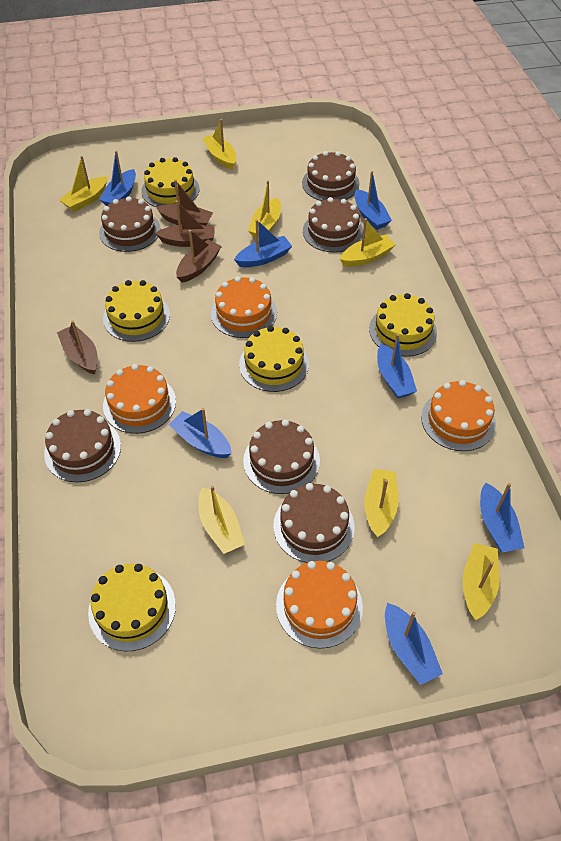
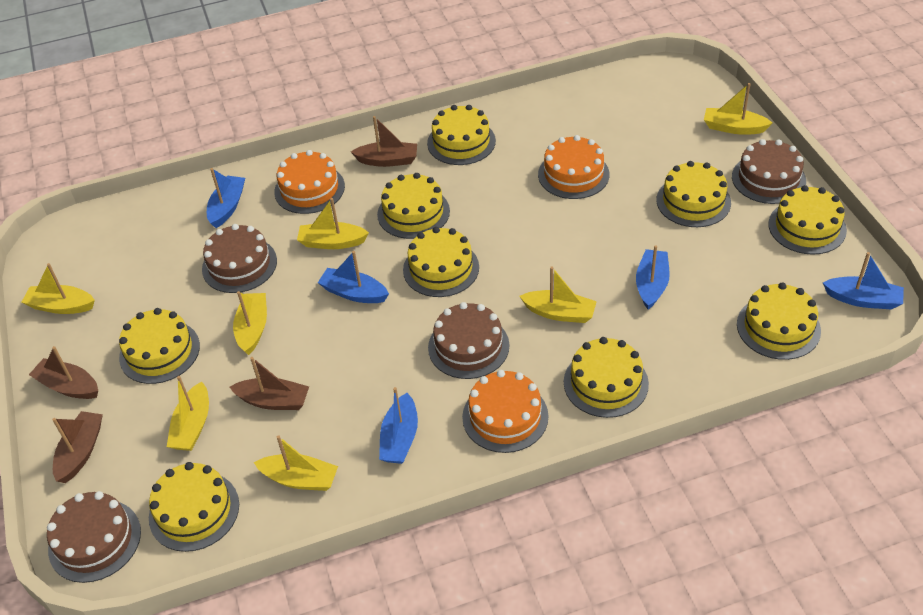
blue boat: 7 -> 5
brown cake: 6 -> 4
orange cake: 4 -> 3
yellow cake: 5 -> 9

